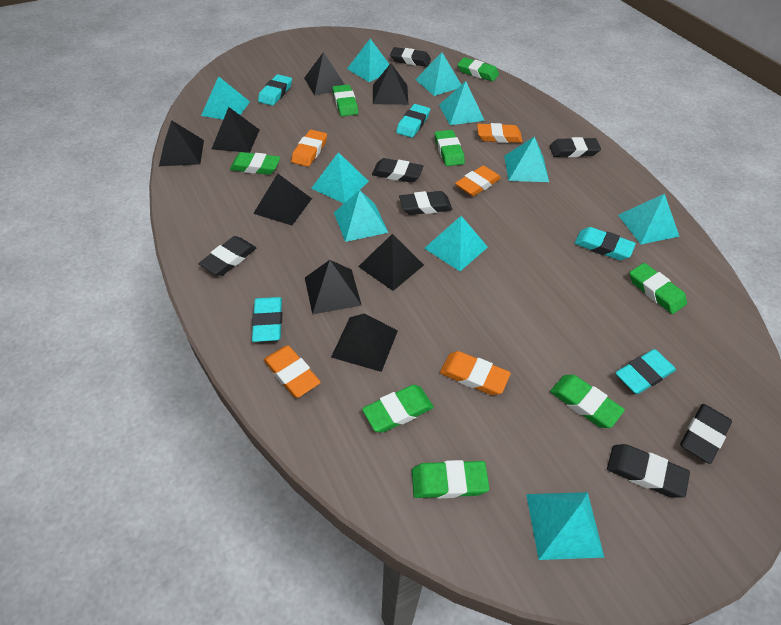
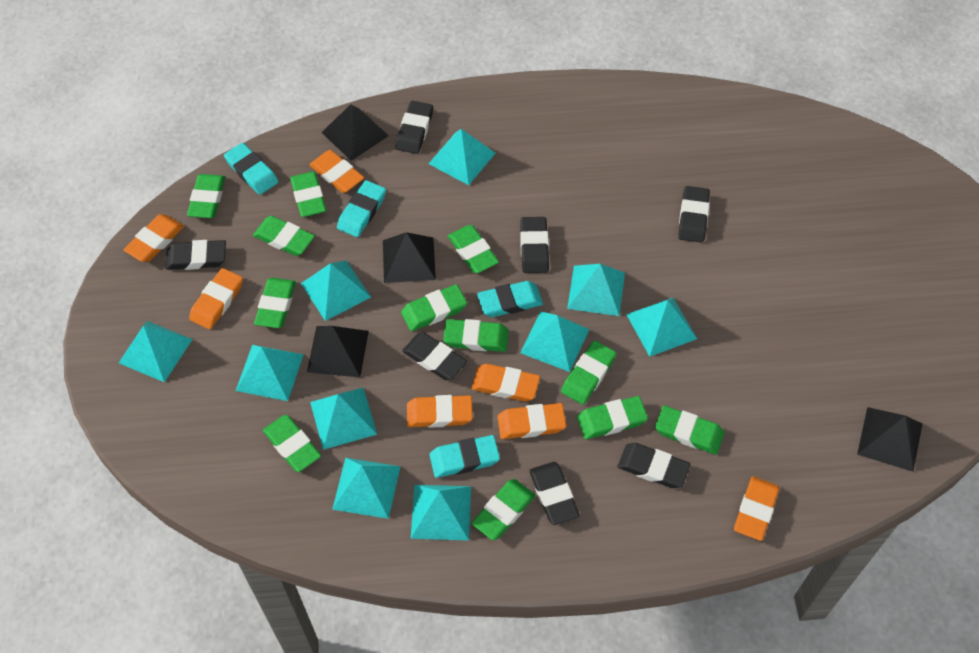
black pyramid: 8 -> 4
green eraser: 8 -> 12
orange eraser: 5 -> 7
turquoise eraser: 5 -> 4

